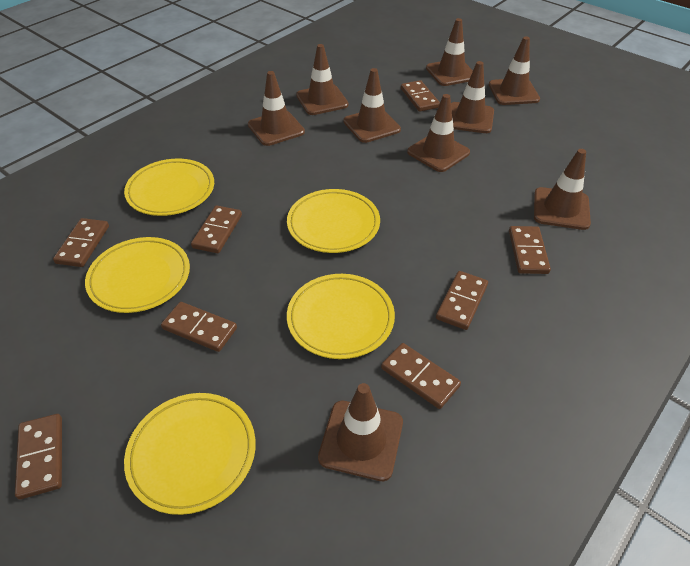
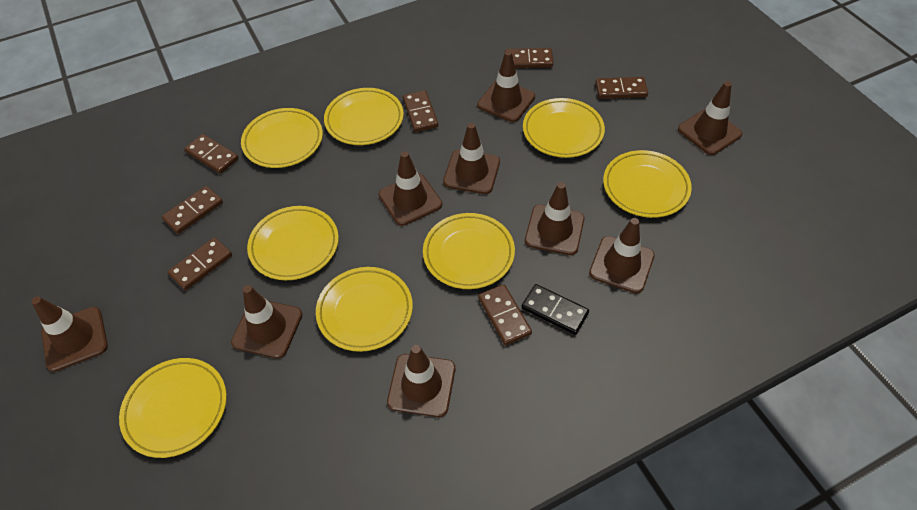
black domino: 0 -> 1
brown domino: 8 -> 7
yellow plate: 5 -> 8

